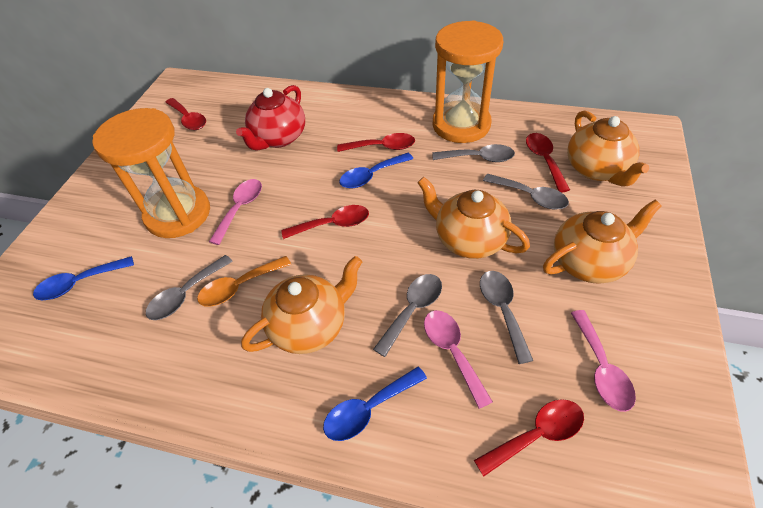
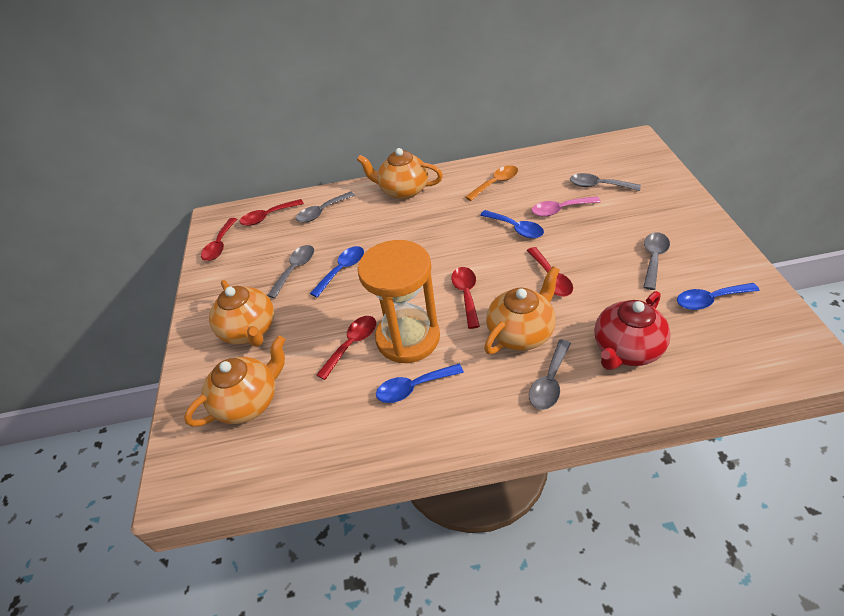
blue spoon: 3 -> 4
orange hourglass: 2 -> 1
pink spoon: 3 -> 1

